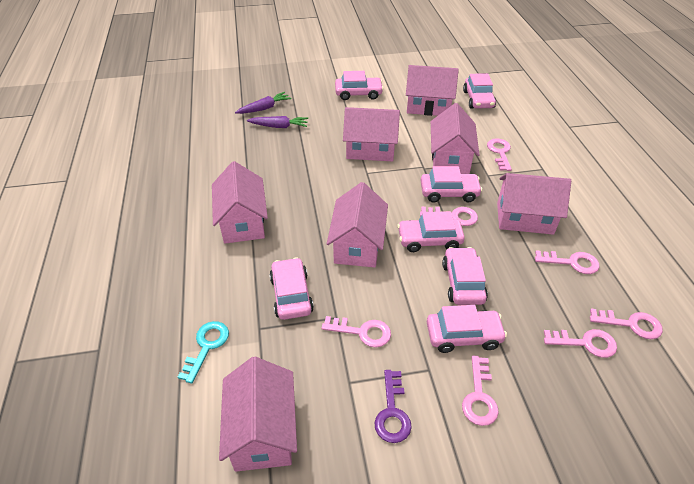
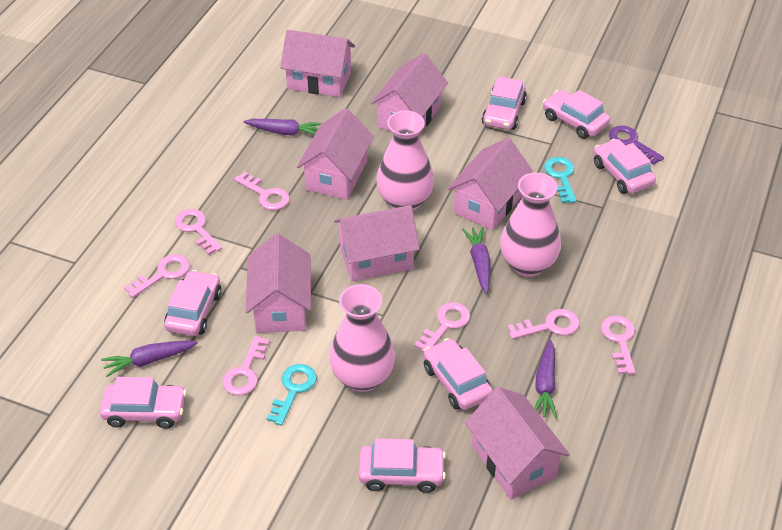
pink vase: 0 -> 3
purple carrot: 2 -> 4
turquoise key: 1 -> 2

